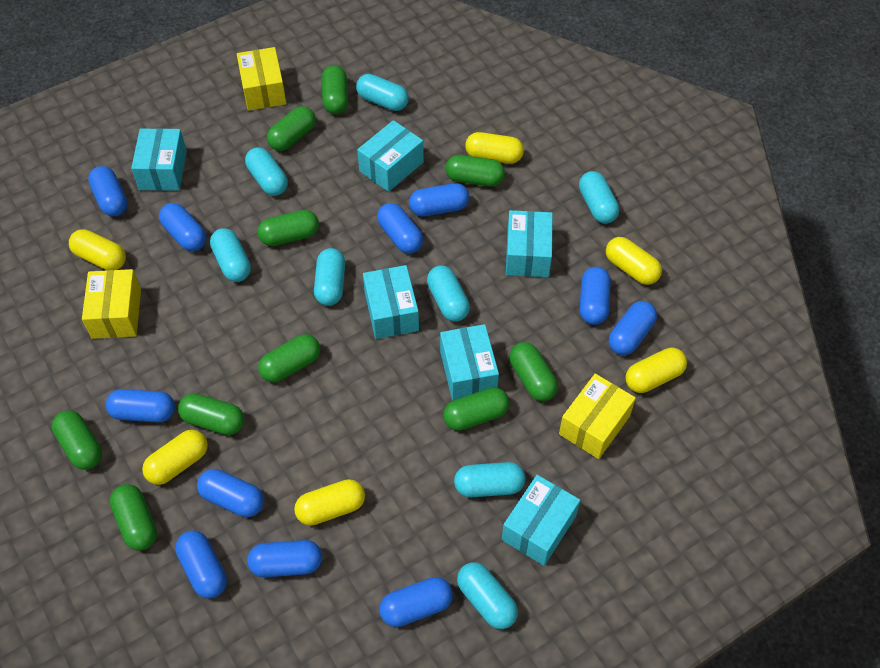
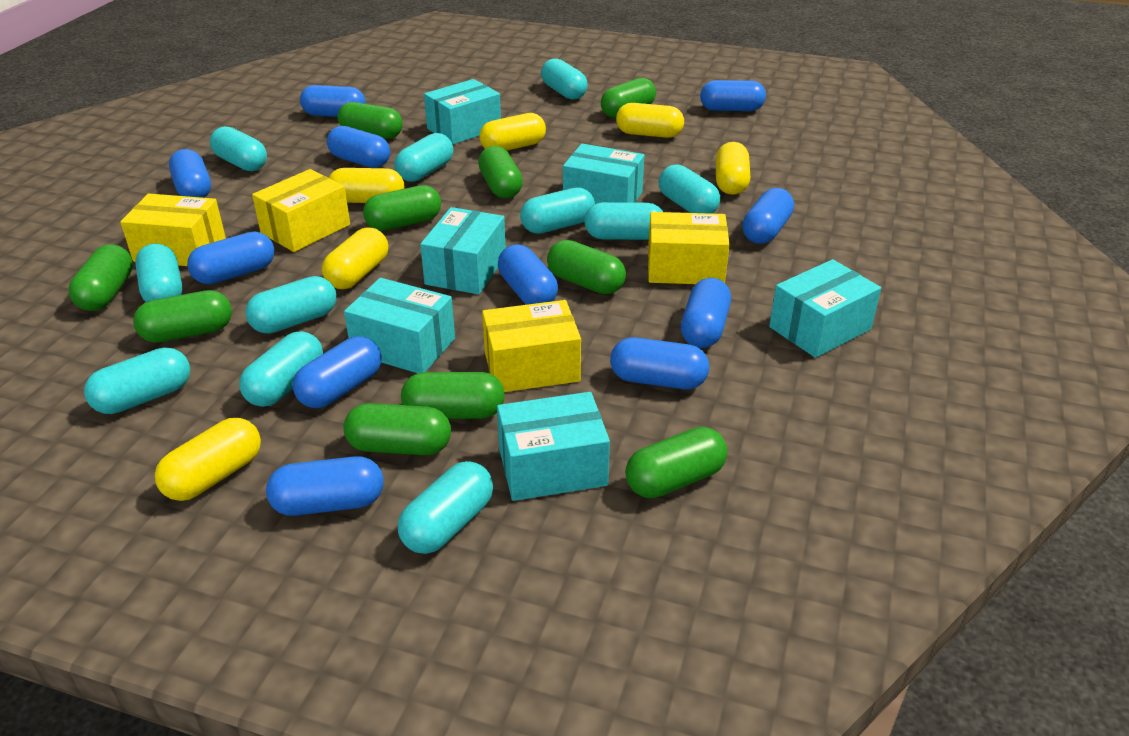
turquoise capsule: 8 -> 11
yellow box: 3 -> 4

